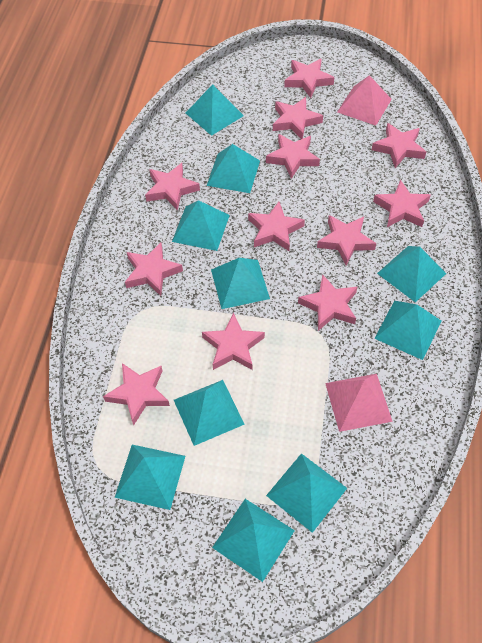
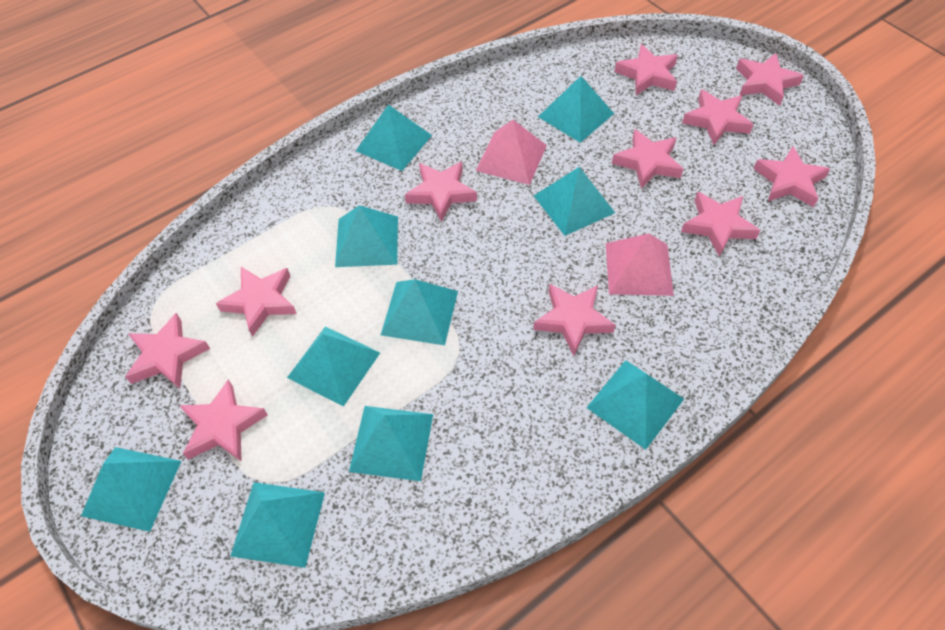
pink star: 12 -> 11

